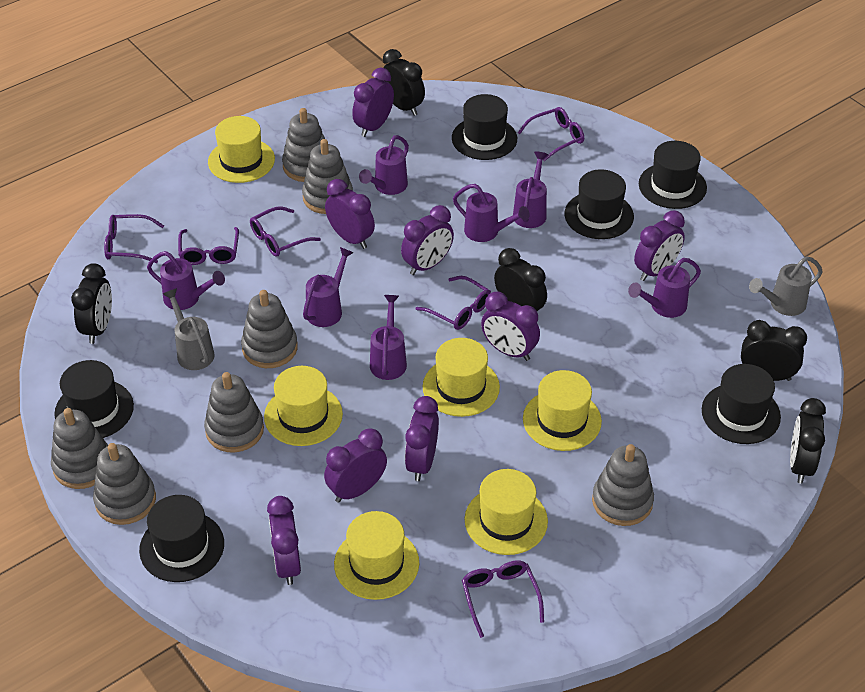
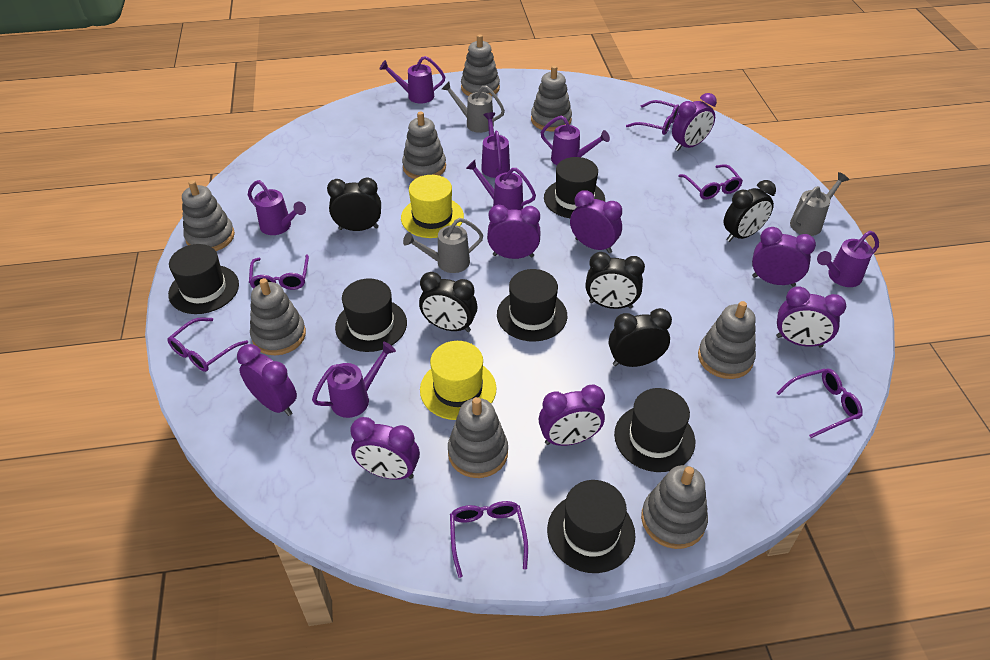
grey stacking toy: 7 -> 8
grey watering can: 2 -> 3
yellow hat: 6 -> 2

